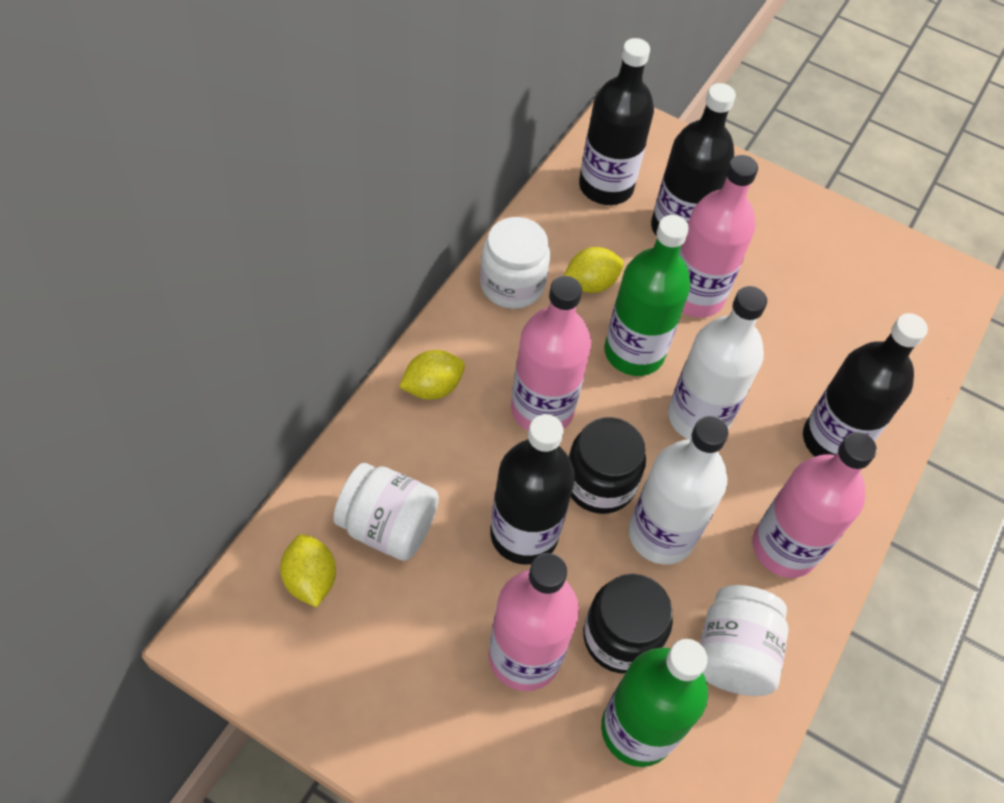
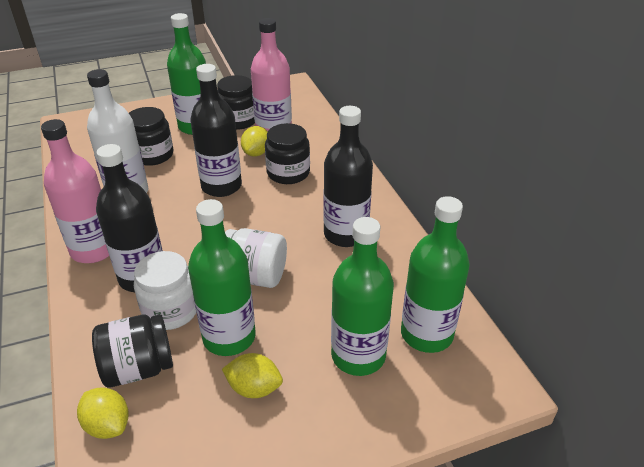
black bottle: 4 -> 3
black jar: 2 -> 4
green bottle: 2 -> 4
pink bottle: 4 -> 2
white bottle: 2 -> 1
white jar: 3 -> 2

